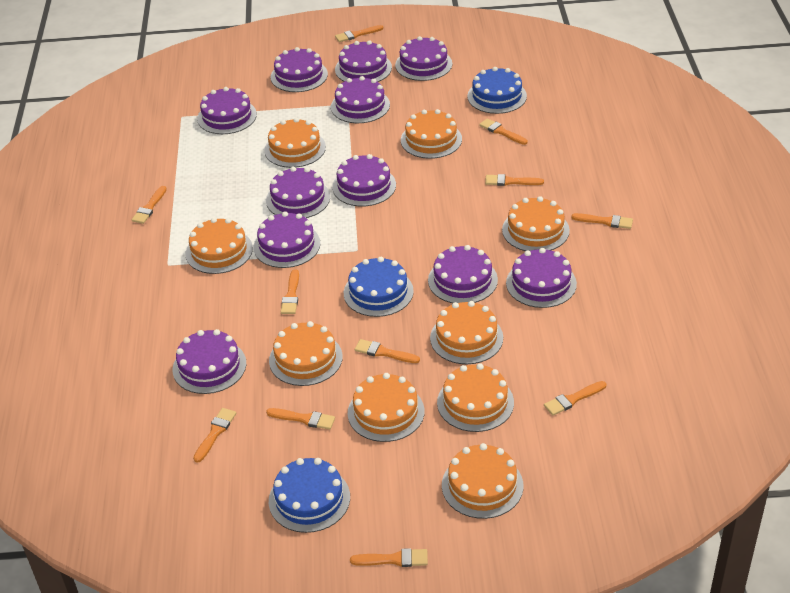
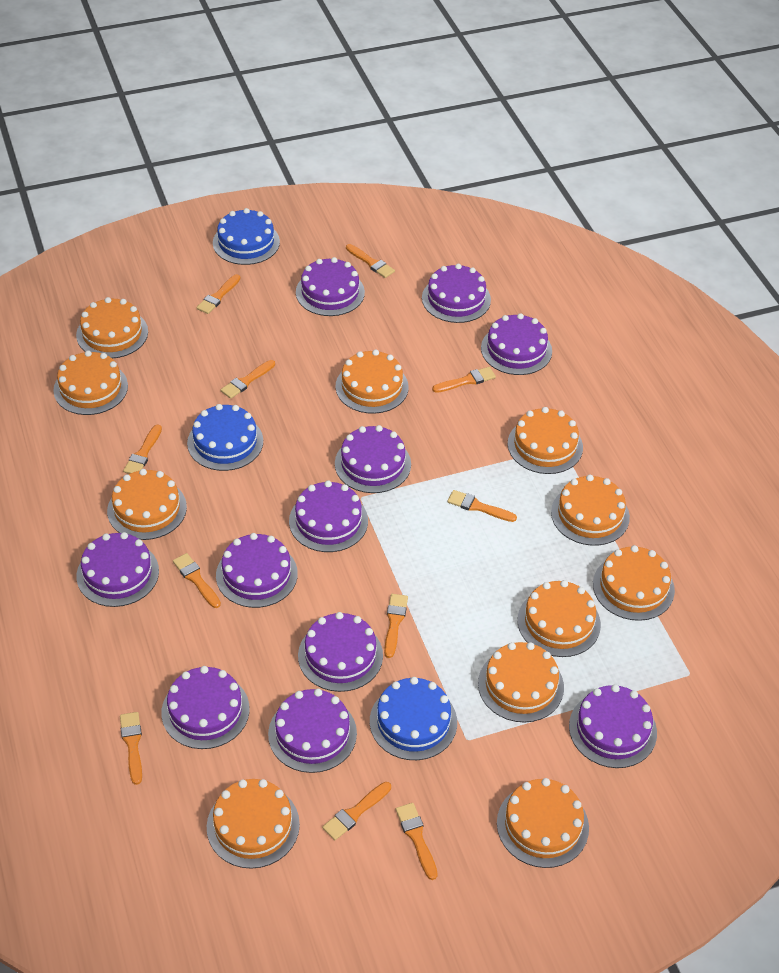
orange cake: 9 -> 11

